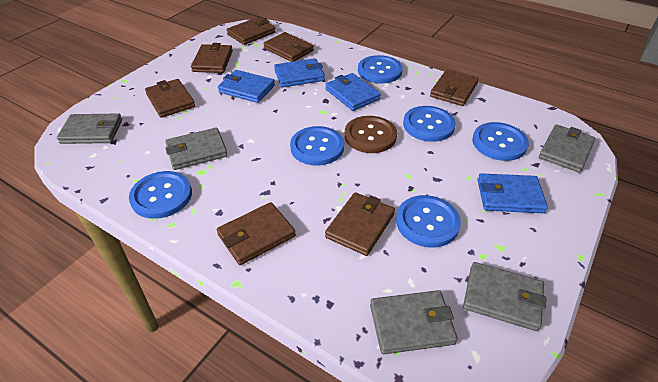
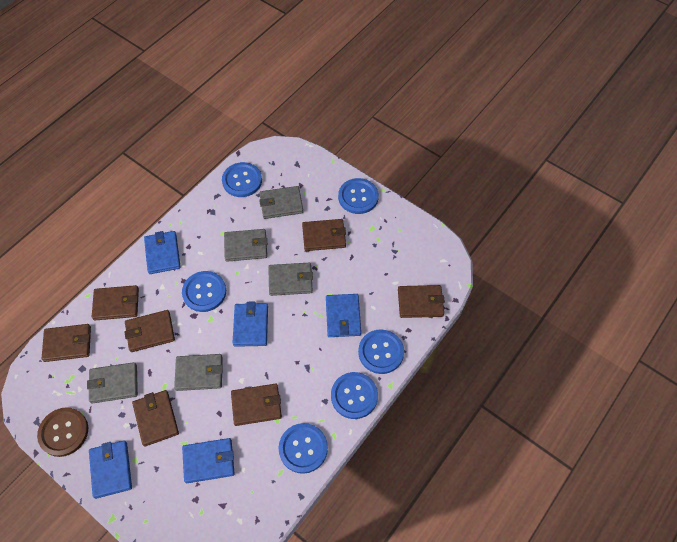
blue wallet: 4 -> 5

